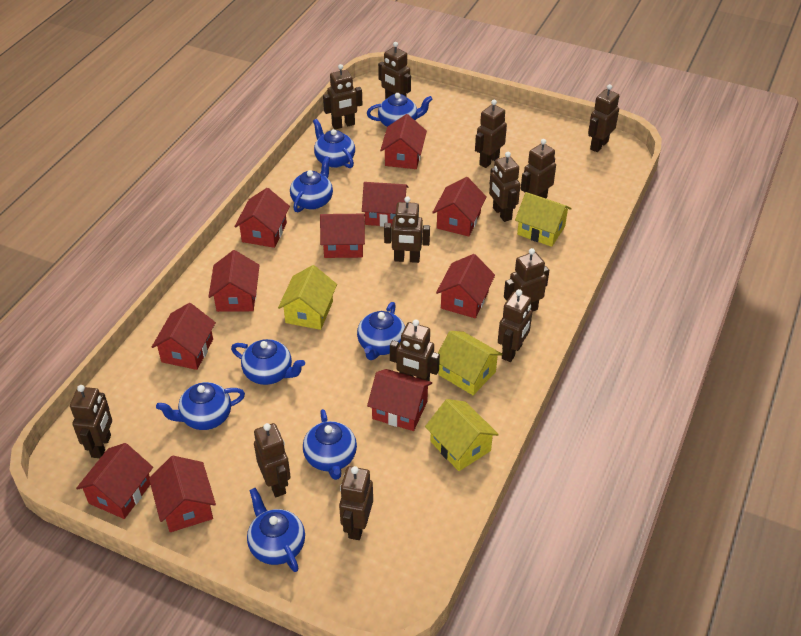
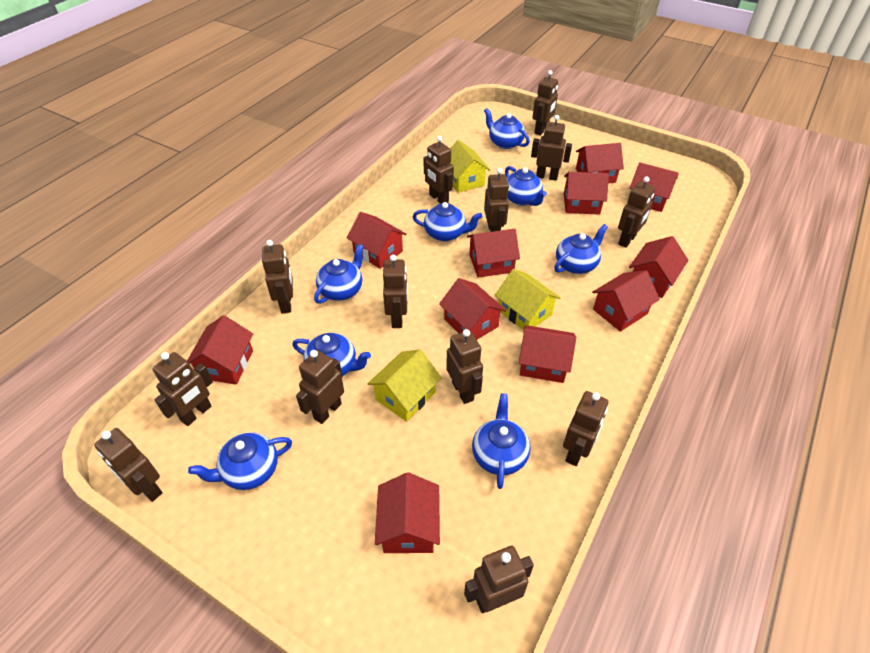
yellow house: 4 -> 3

